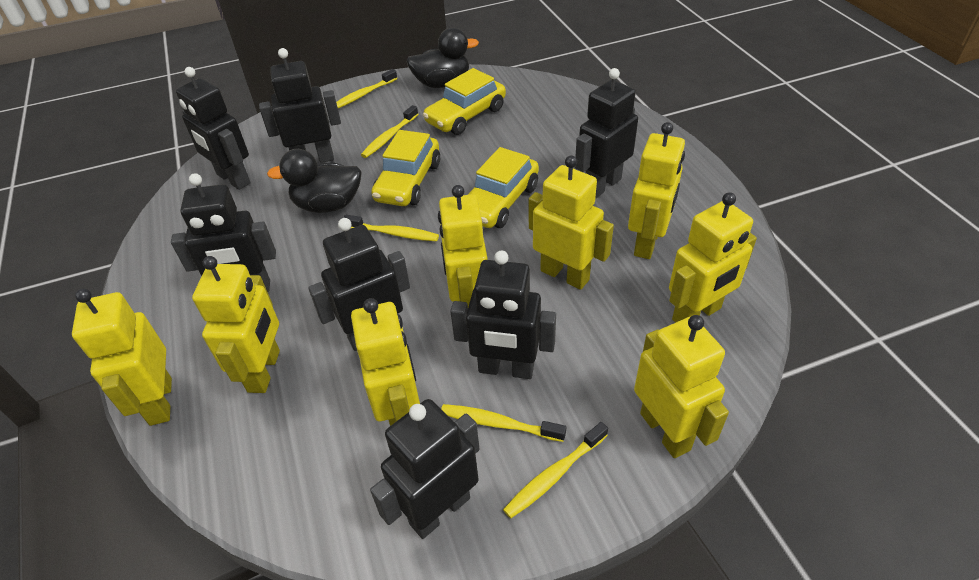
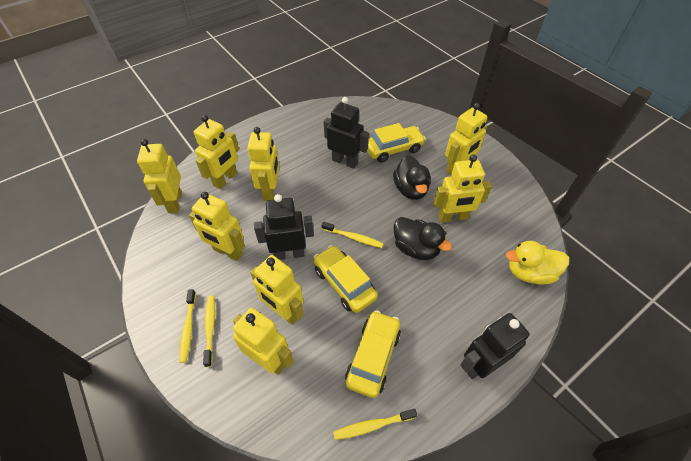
black robot: 7 -> 3
yellow duck: 0 -> 1
yellow toothbrush: 5 -> 4

